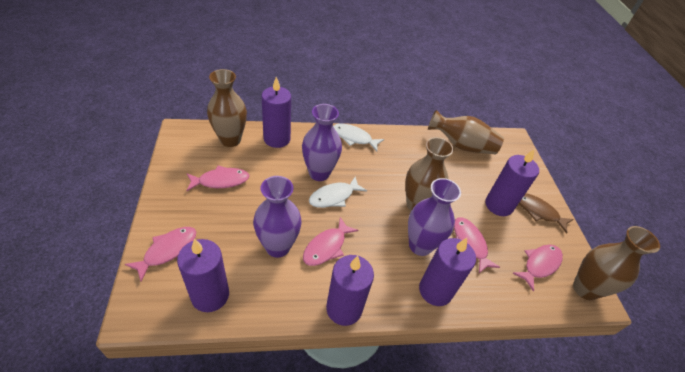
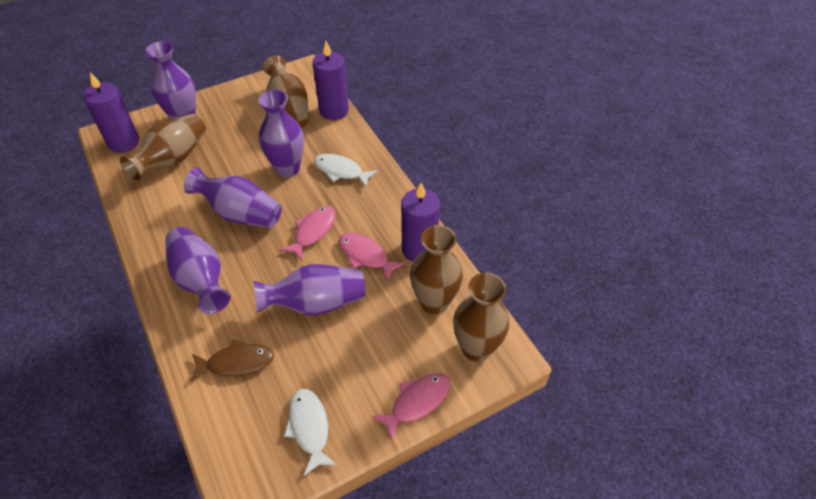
pink fish: 5 -> 3
purple candle: 5 -> 3
purple vase: 3 -> 5

